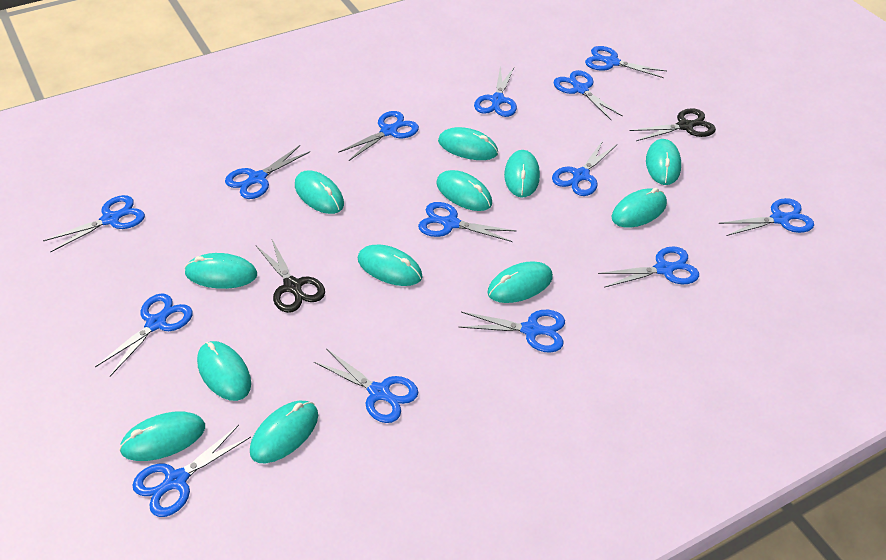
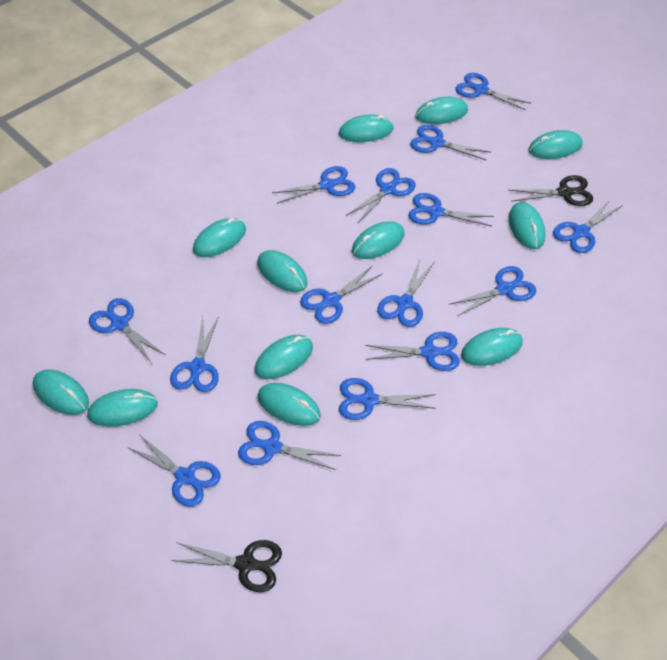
blue scissors: 14 -> 15

